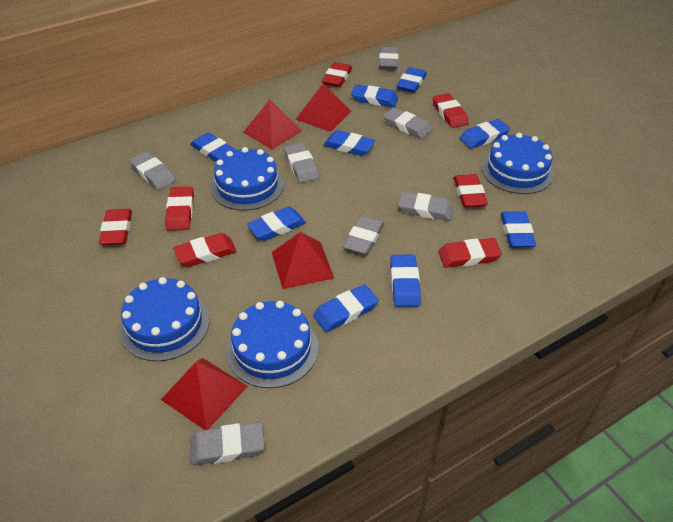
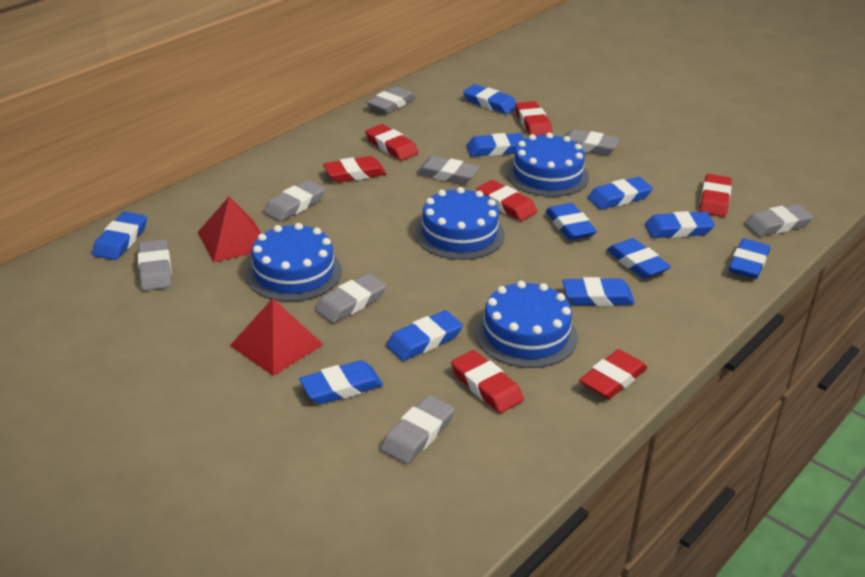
blue eraser: 9 -> 11
grey eraser: 7 -> 8
red pyramid: 4 -> 2

